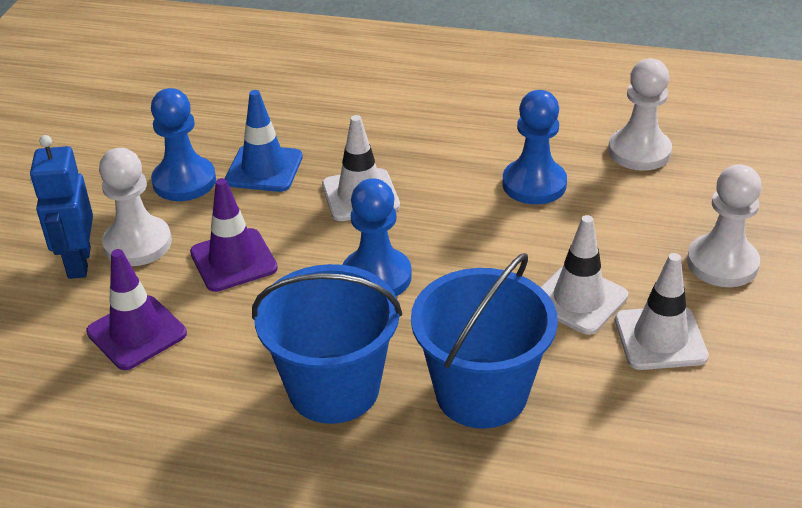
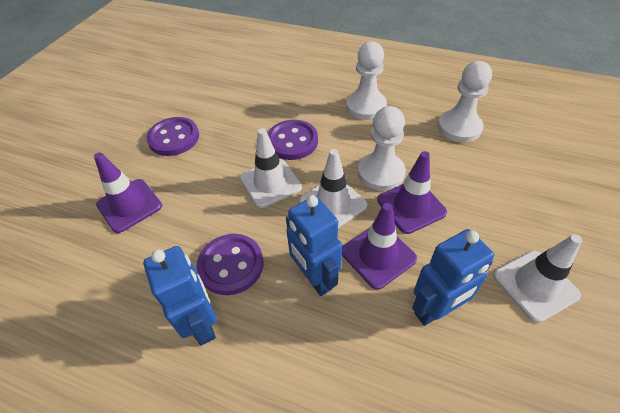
blue bucket: 2 -> 0
blue pawn: 3 -> 0
blue robot: 1 -> 3
blue traffic cone: 1 -> 0
purple button: 0 -> 3
purple traffic cone: 2 -> 3

